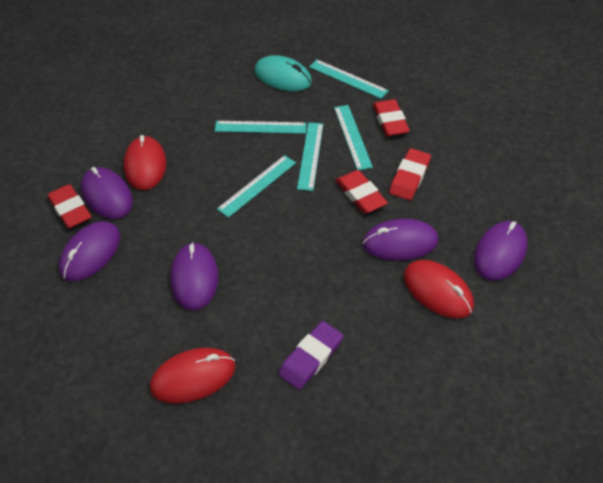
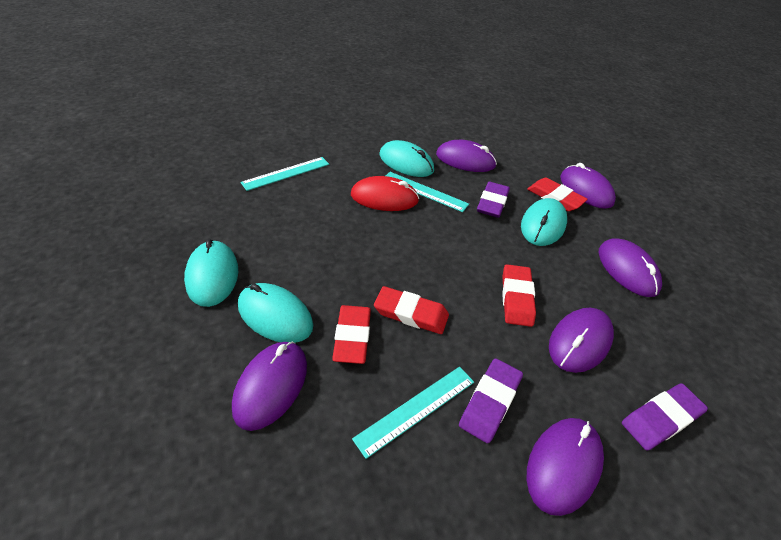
purple eraser: 1 -> 3
purple mouse: 5 -> 6
red mouse: 3 -> 1
turquoise mouse: 1 -> 4
turquoise ruler: 5 -> 3

